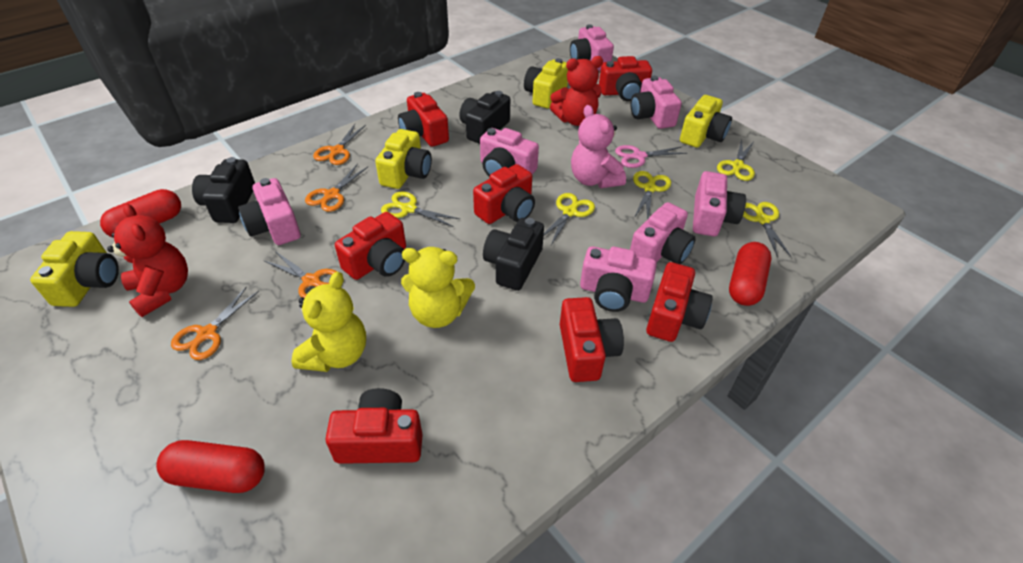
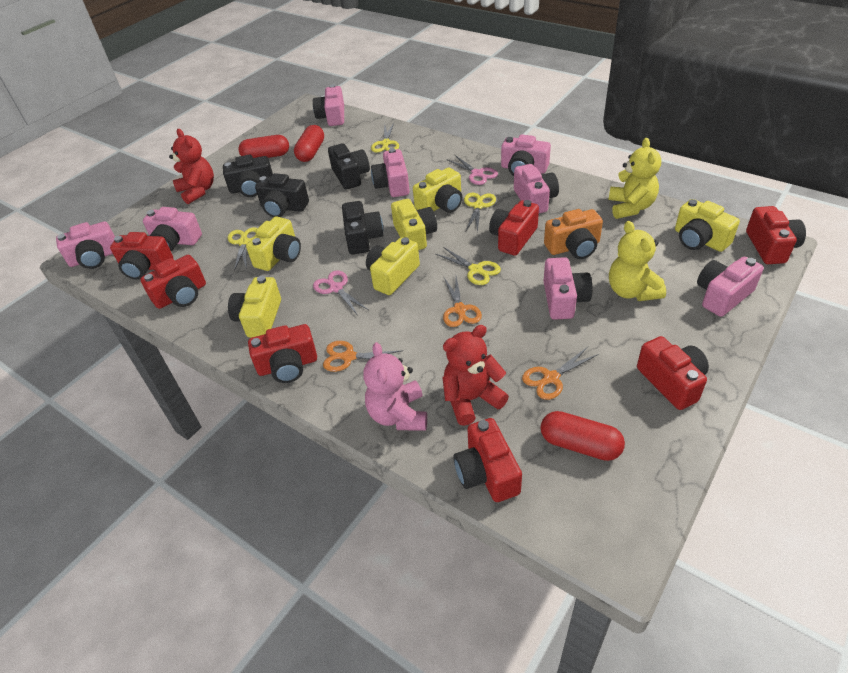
black camera: 3 -> 4
orange camera: 0 -> 1
orange scissors: 4 -> 3
pink camera: 7 -> 8
pink scissors: 1 -> 2
yellow camera: 4 -> 6
yellow scissors: 5 -> 4

